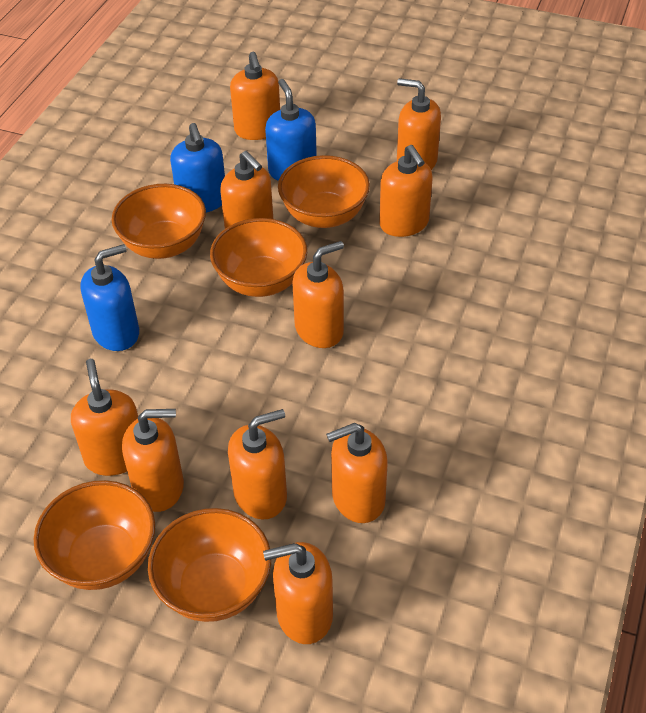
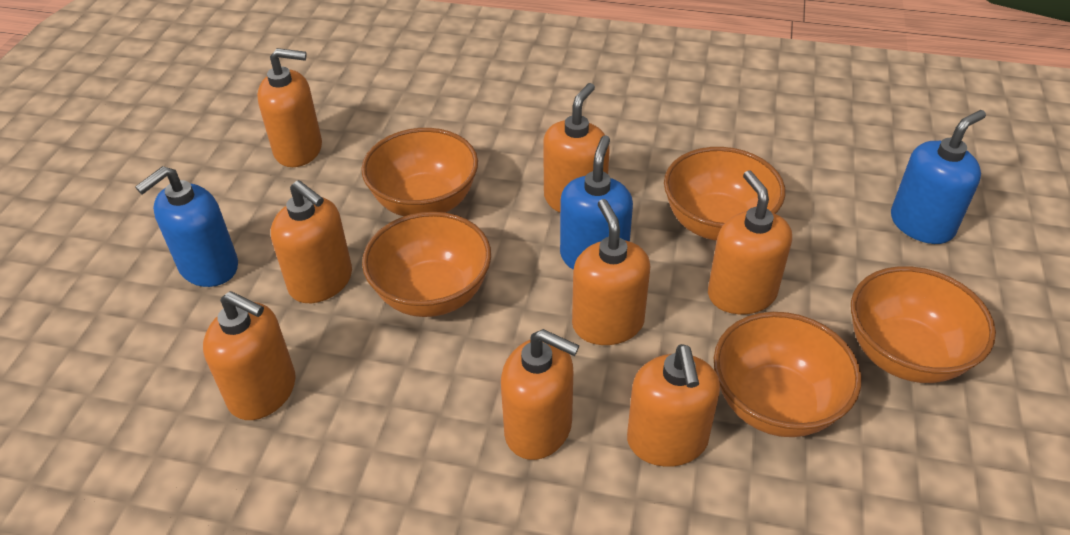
orange soap dispenser: 10 -> 8

